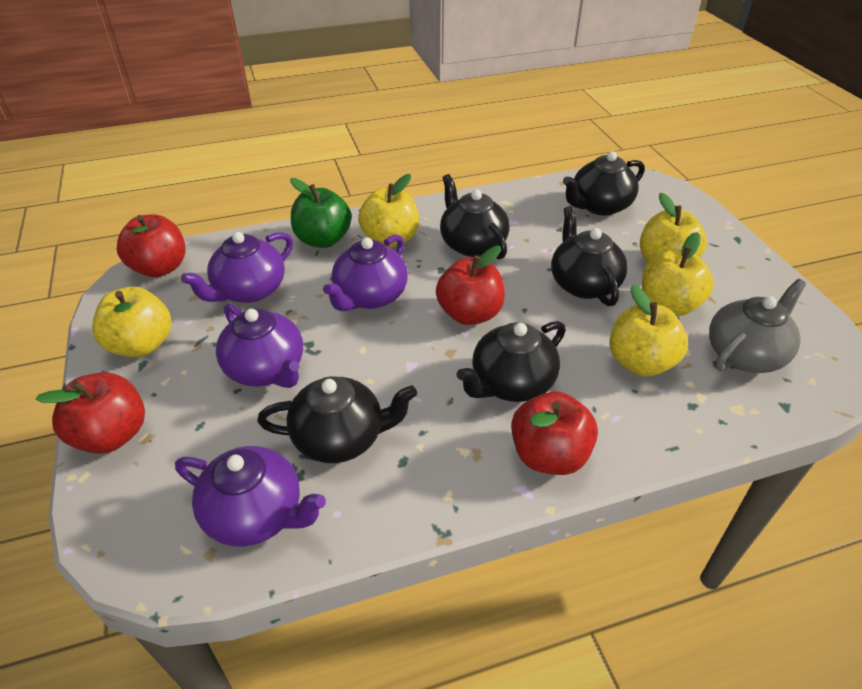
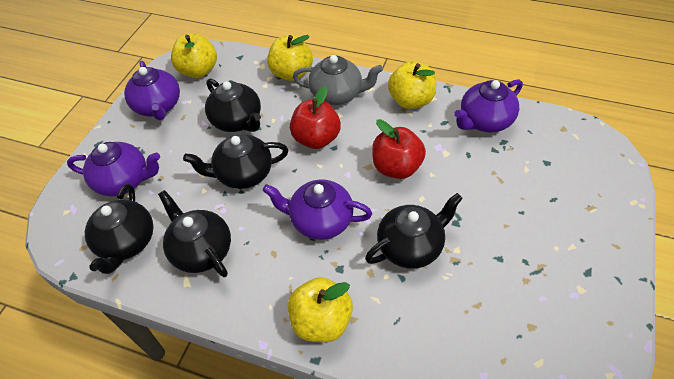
green apple: 1 -> 0
red apple: 4 -> 2
yellow apple: 5 -> 4

